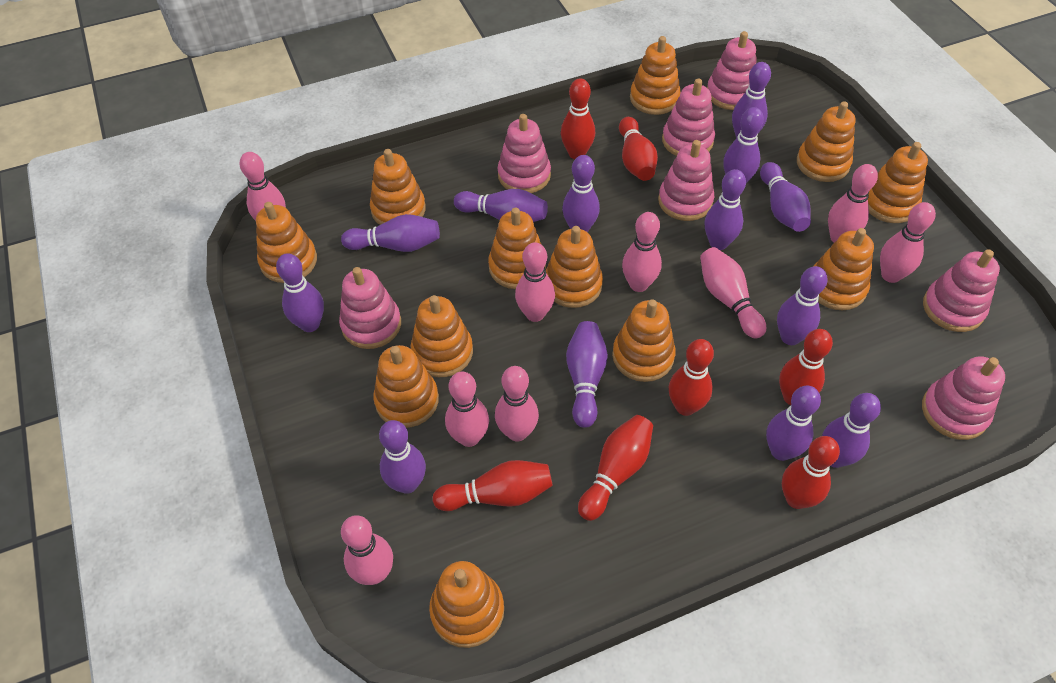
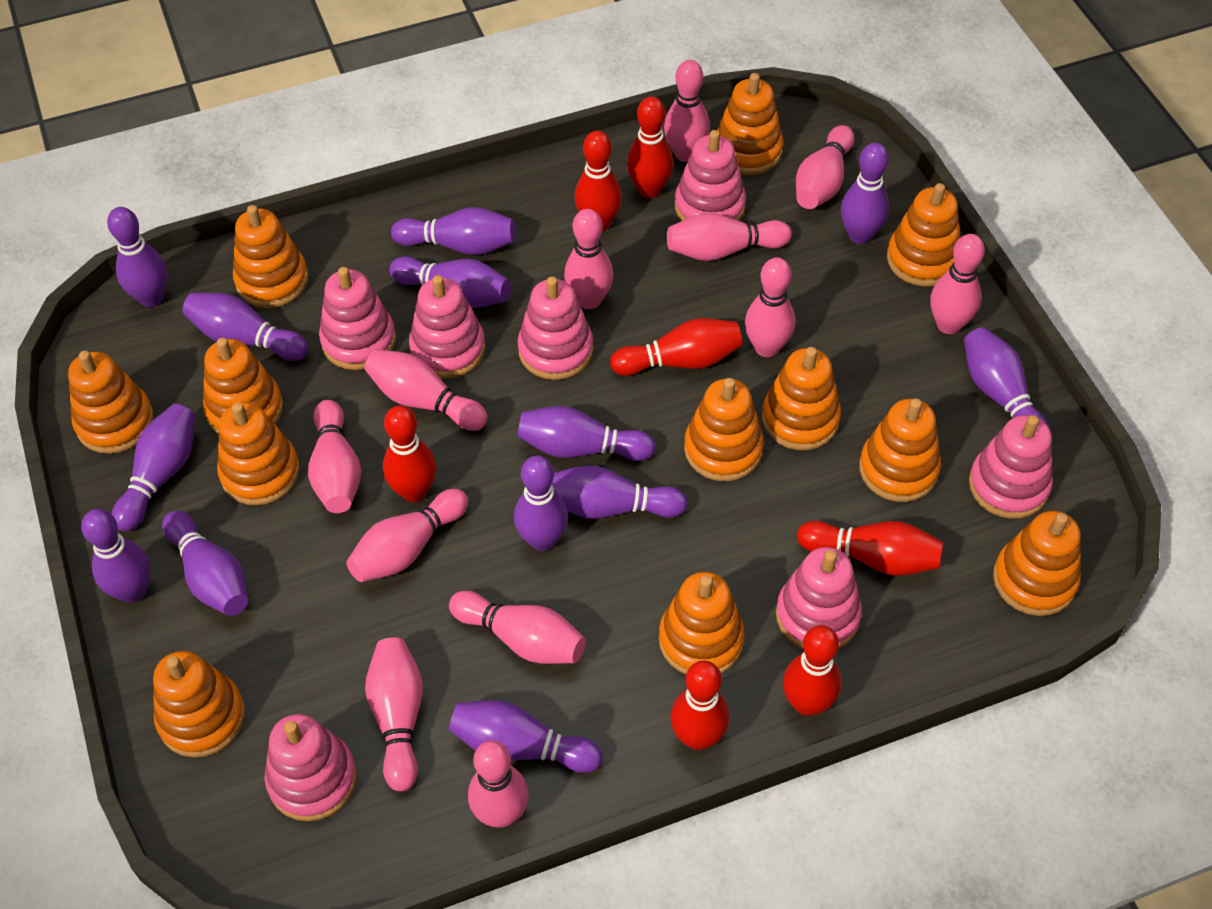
pink bowling pin: 9 -> 12

